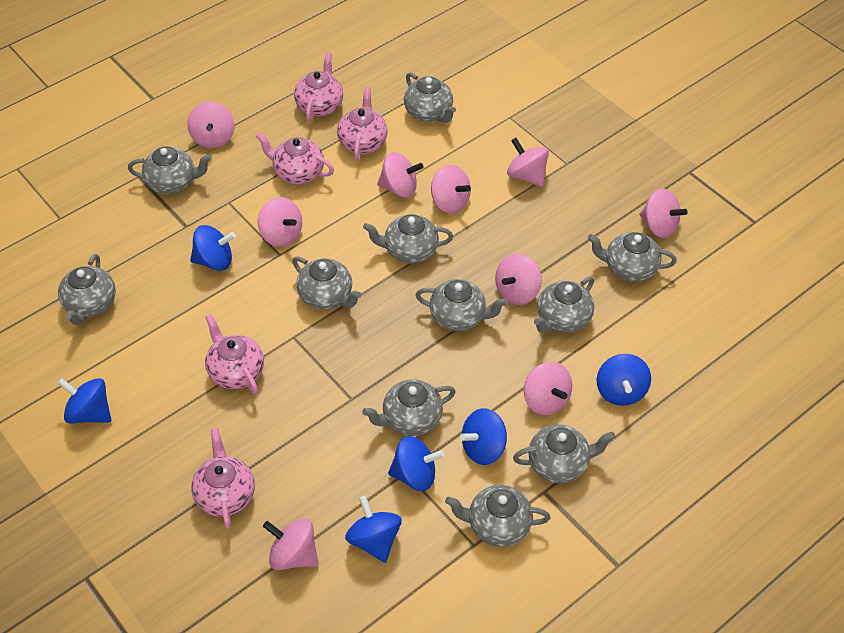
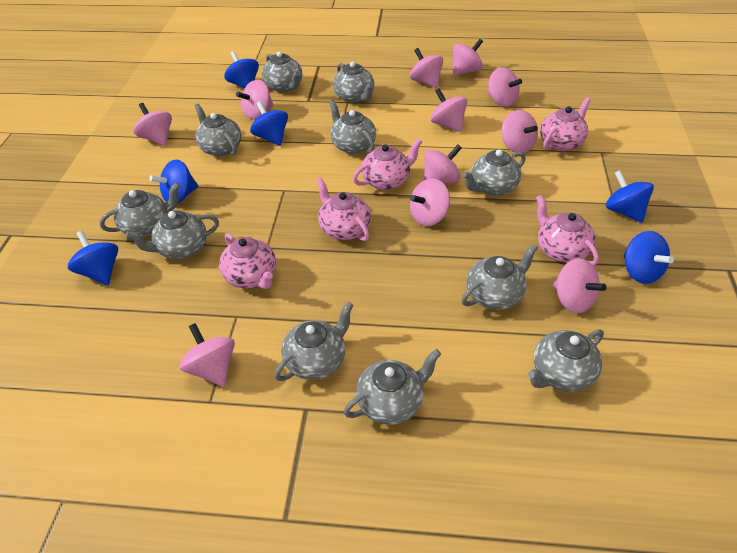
pink spinning top: 9 -> 11

